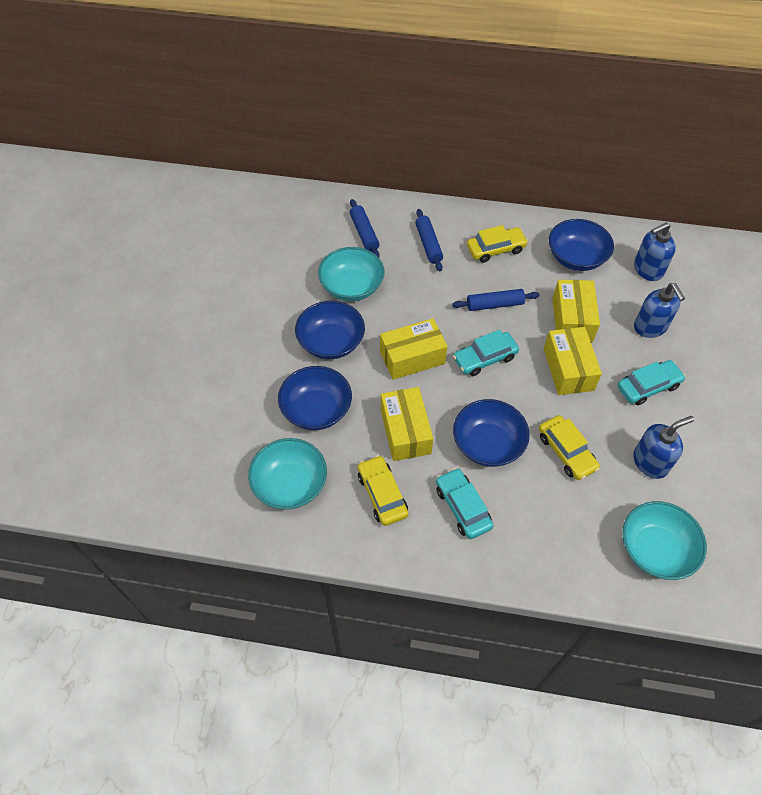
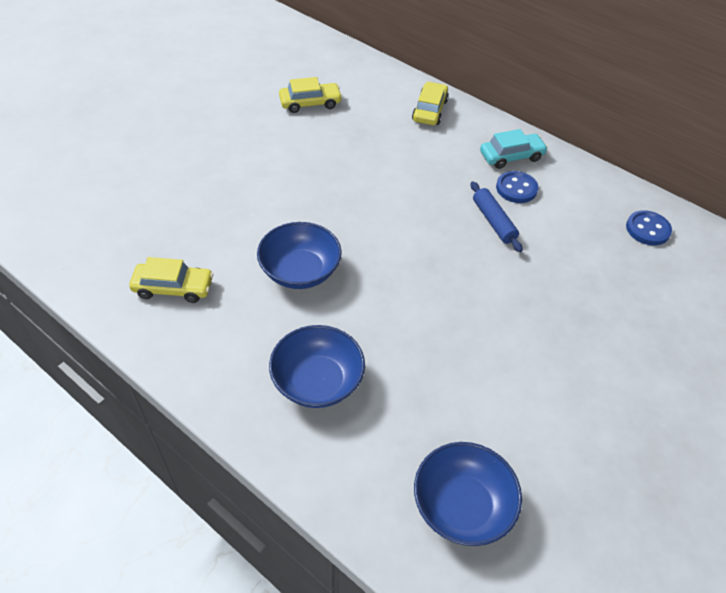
blue bowl: 4 -> 3
blue button: 0 -> 2
blue rolling pin: 3 -> 1
blue soap dispenser: 3 -> 0
turquoise bowl: 3 -> 0
turquoise car: 3 -> 1
yellow box: 4 -> 0

